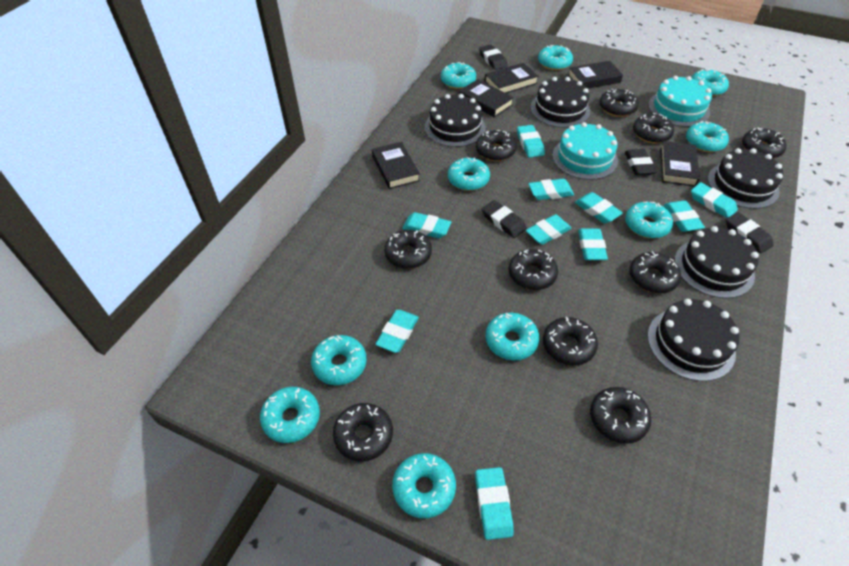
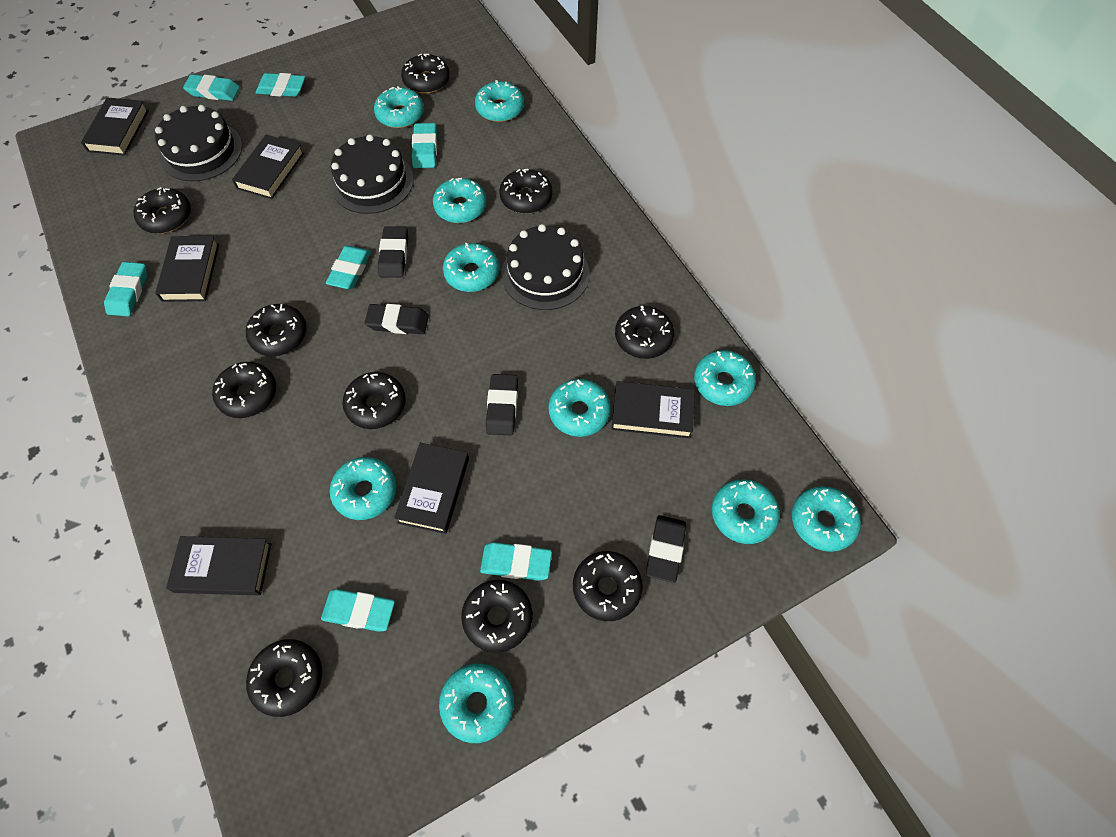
black book: 5 -> 6
black cake: 5 -> 3
turquoise cake: 2 -> 0
turquoise eraser: 10 -> 7

